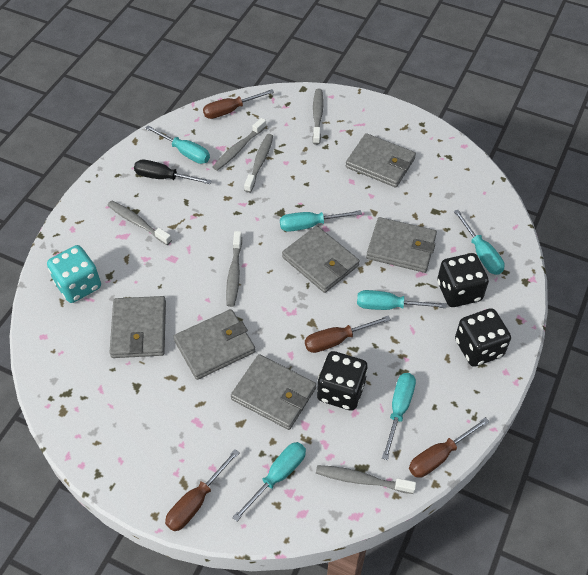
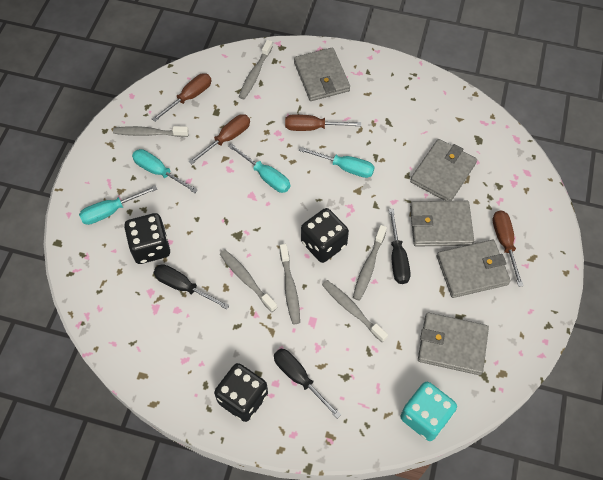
black screwdriver: 1 -> 3
grey wallet: 6 -> 5
turquoise screwdriver: 6 -> 4

